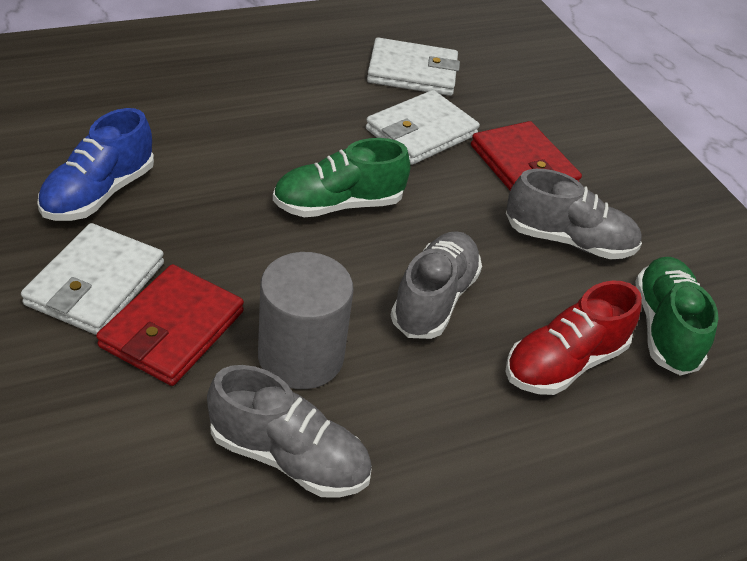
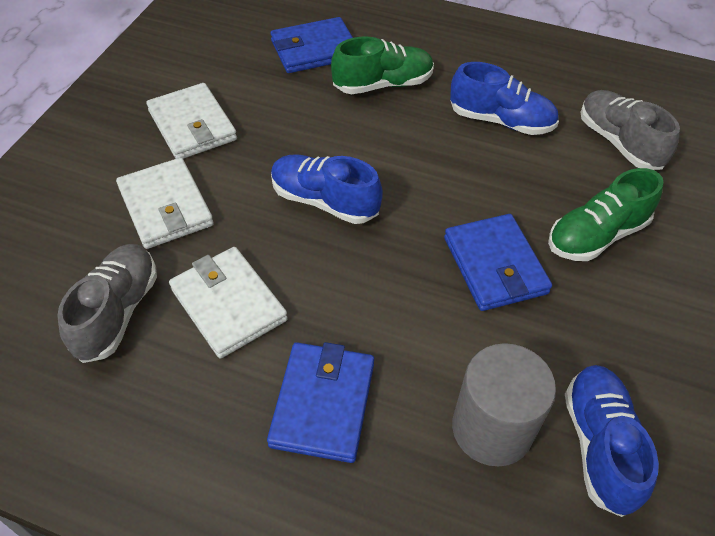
blue shoe: 1 -> 3
blue wallet: 0 -> 3
grey shoe: 3 -> 2
red shoe: 1 -> 0
red wallet: 2 -> 0

